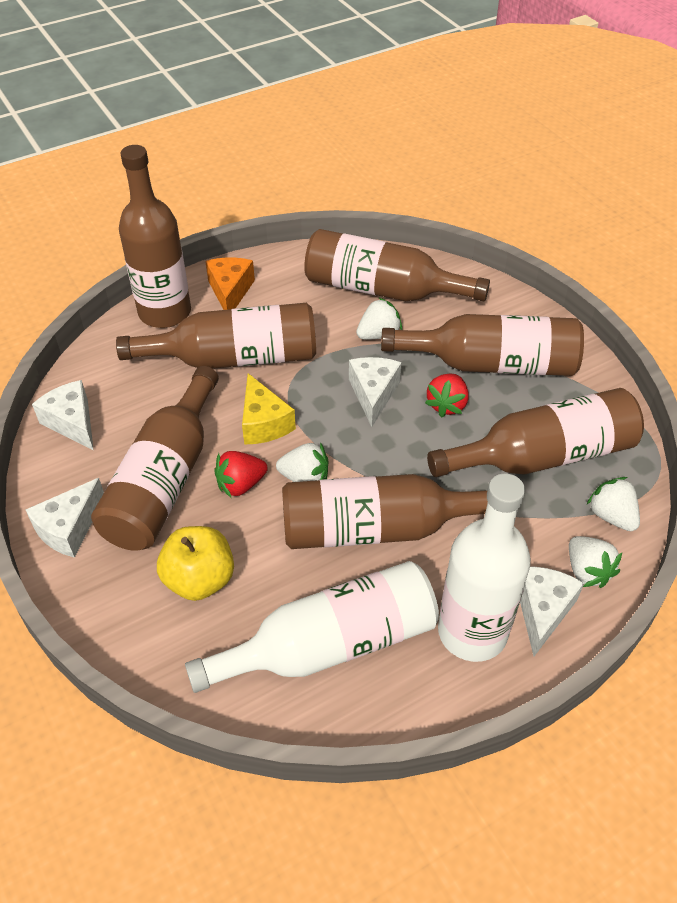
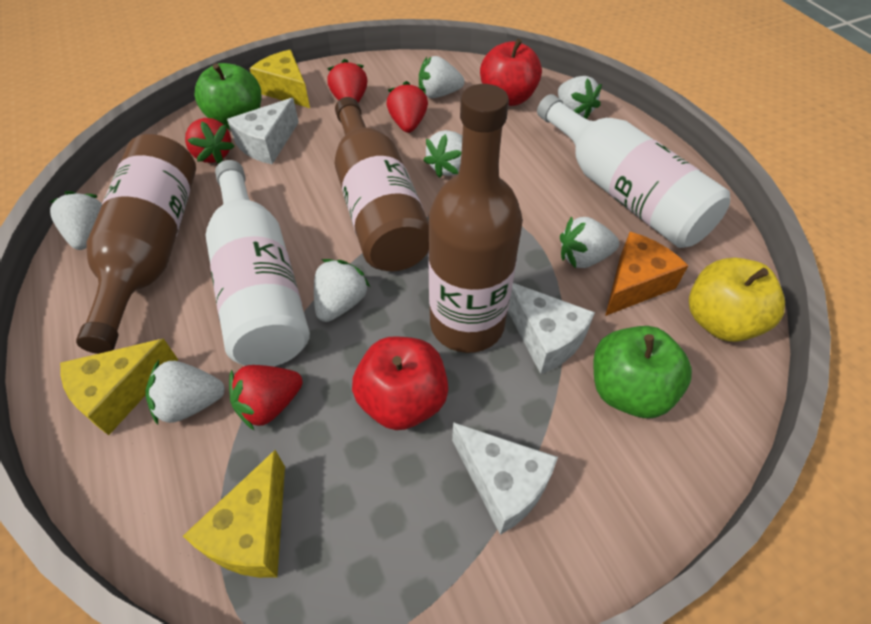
brown bottle: 7 -> 3
green apple: 0 -> 2
red apple: 0 -> 2
red strawberry: 2 -> 4
white cheese: 4 -> 3
white strawberry: 4 -> 7
yellow cheese: 1 -> 3

